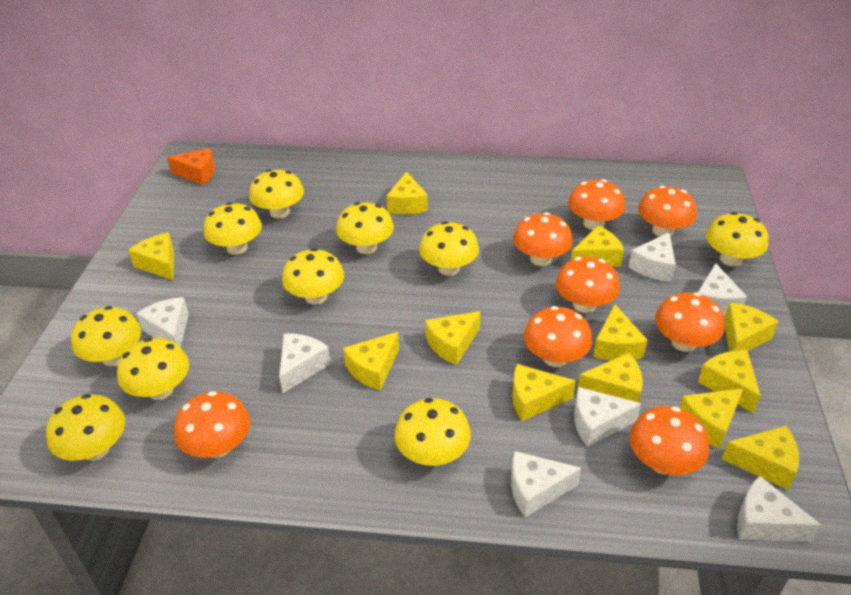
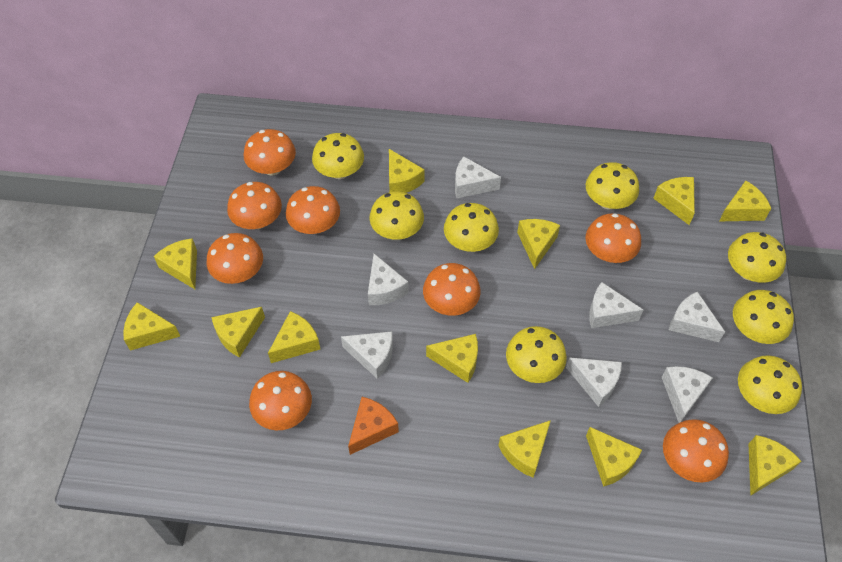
yellow mushroom: 10 -> 8

